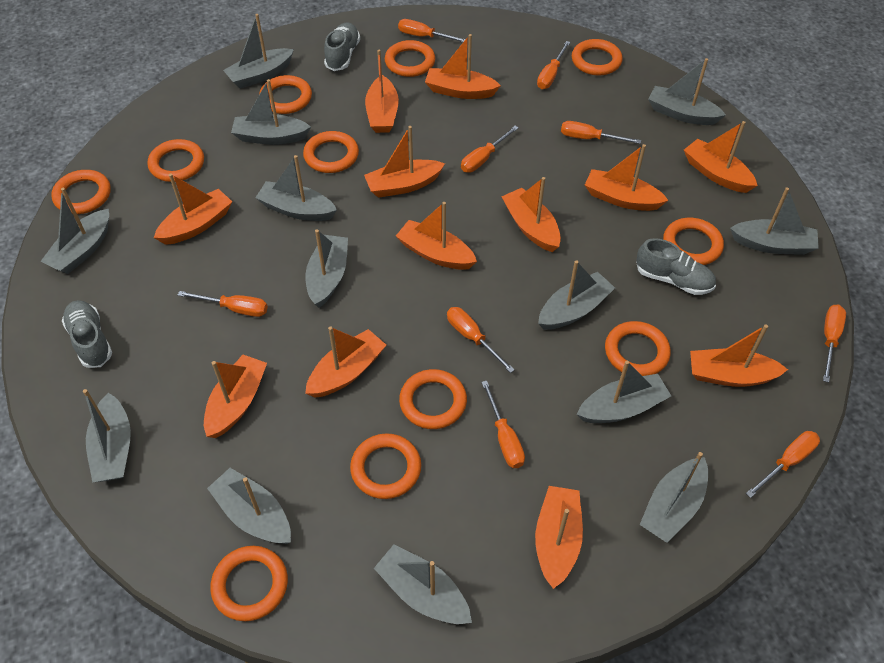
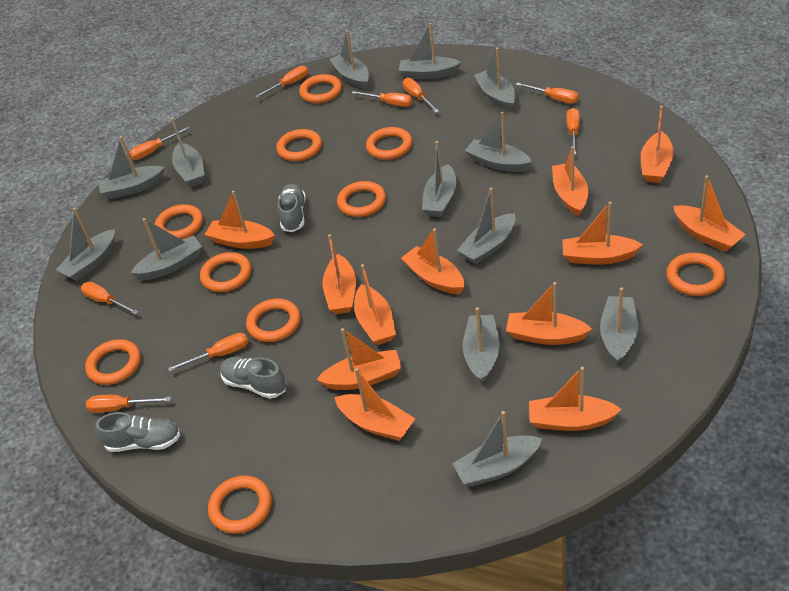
orange ring: 11 -> 10

